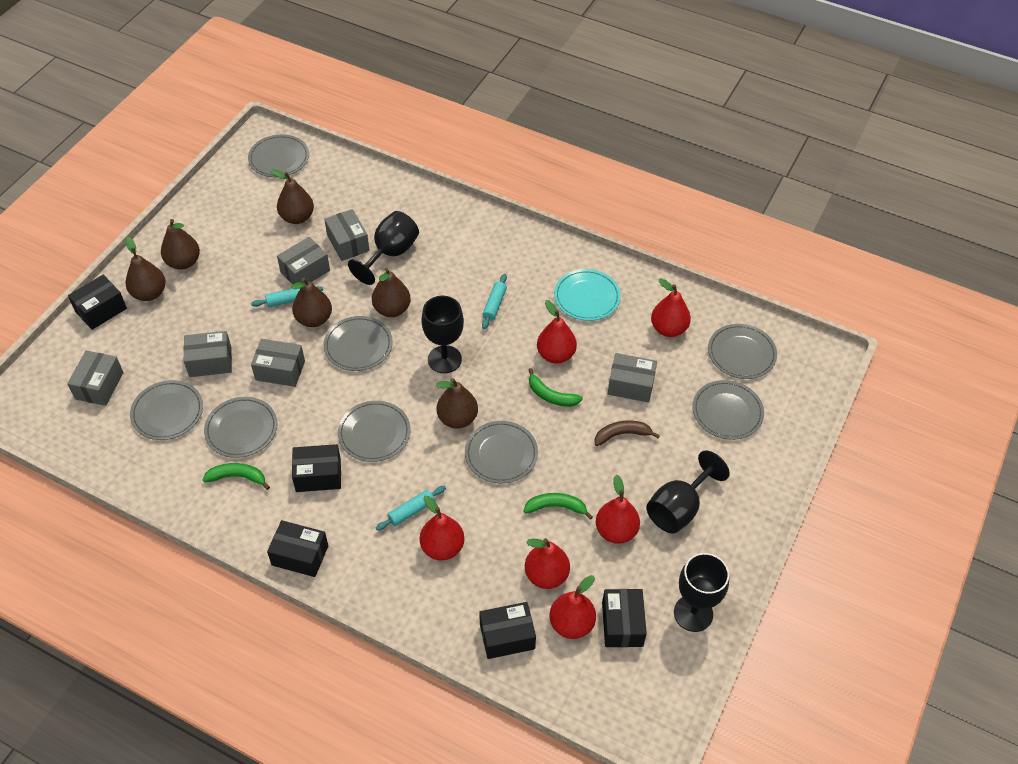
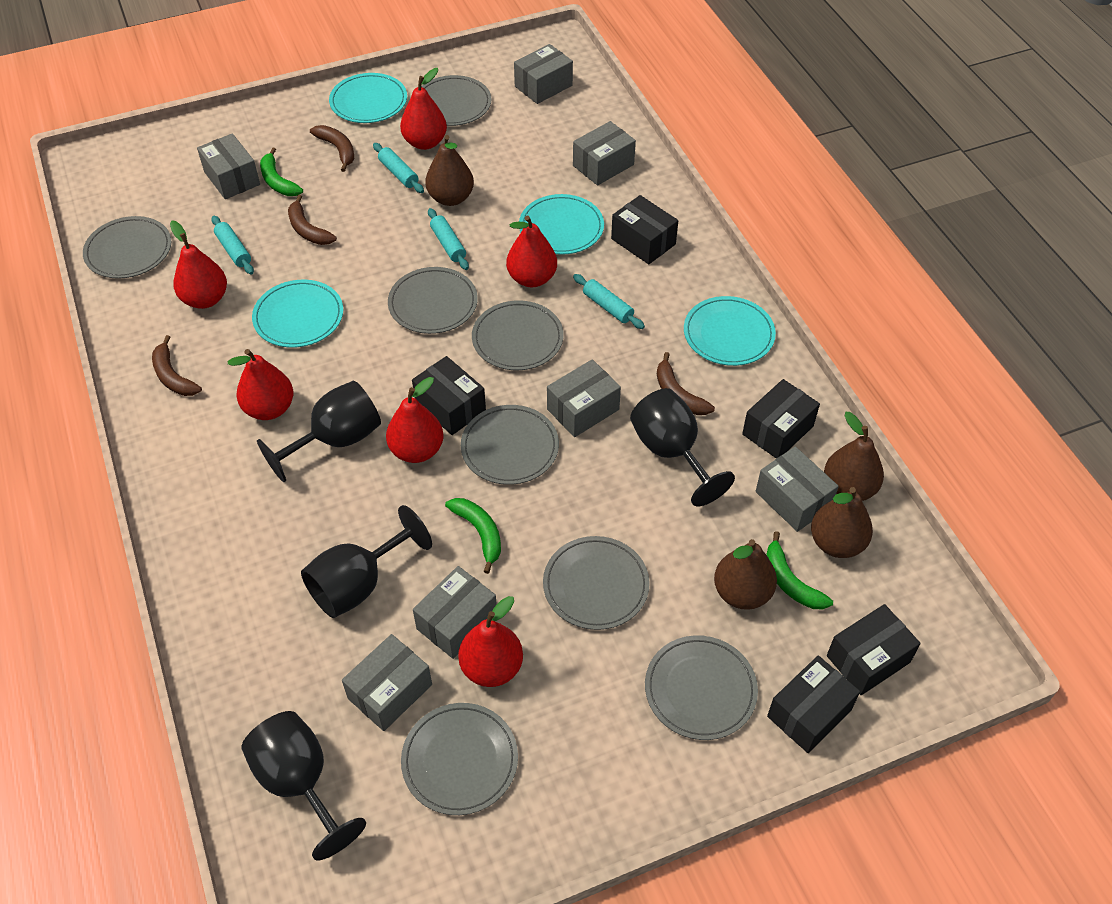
brown banana: 1 -> 4
brown pear: 6 -> 4
grey box: 6 -> 7
turquoise plate: 1 -> 4
turquoise rolling pin: 3 -> 4

